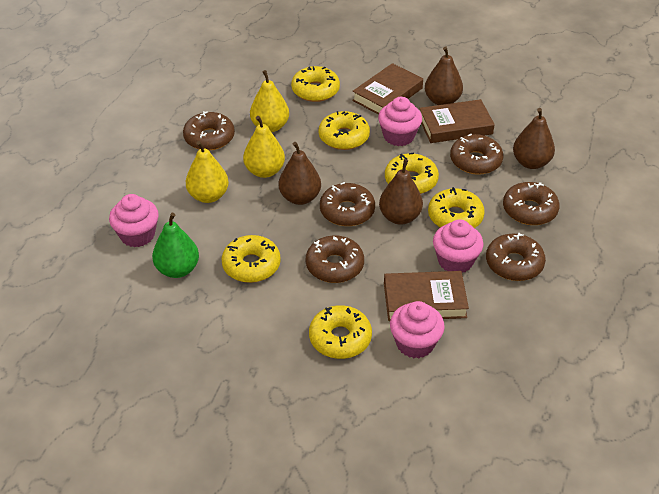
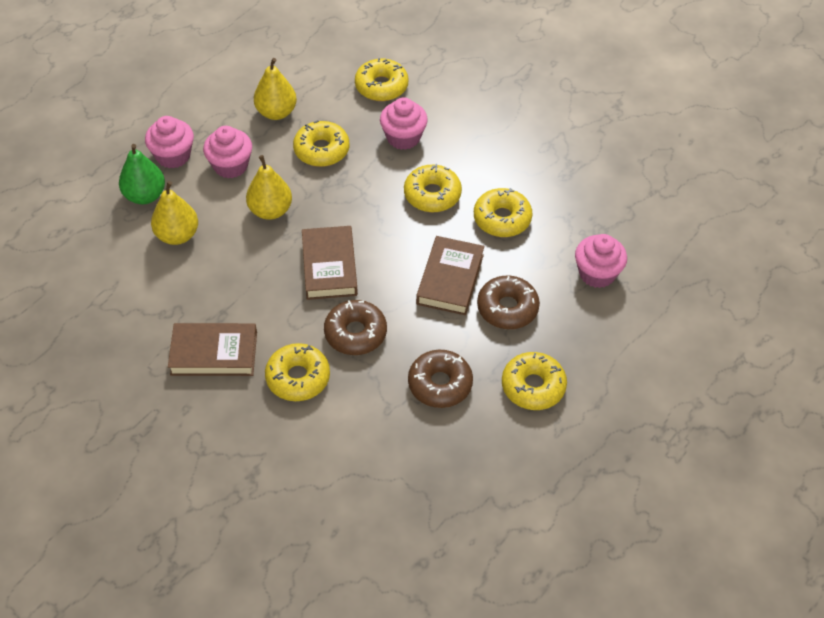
brown donut: 6 -> 3
brown pear: 4 -> 0

